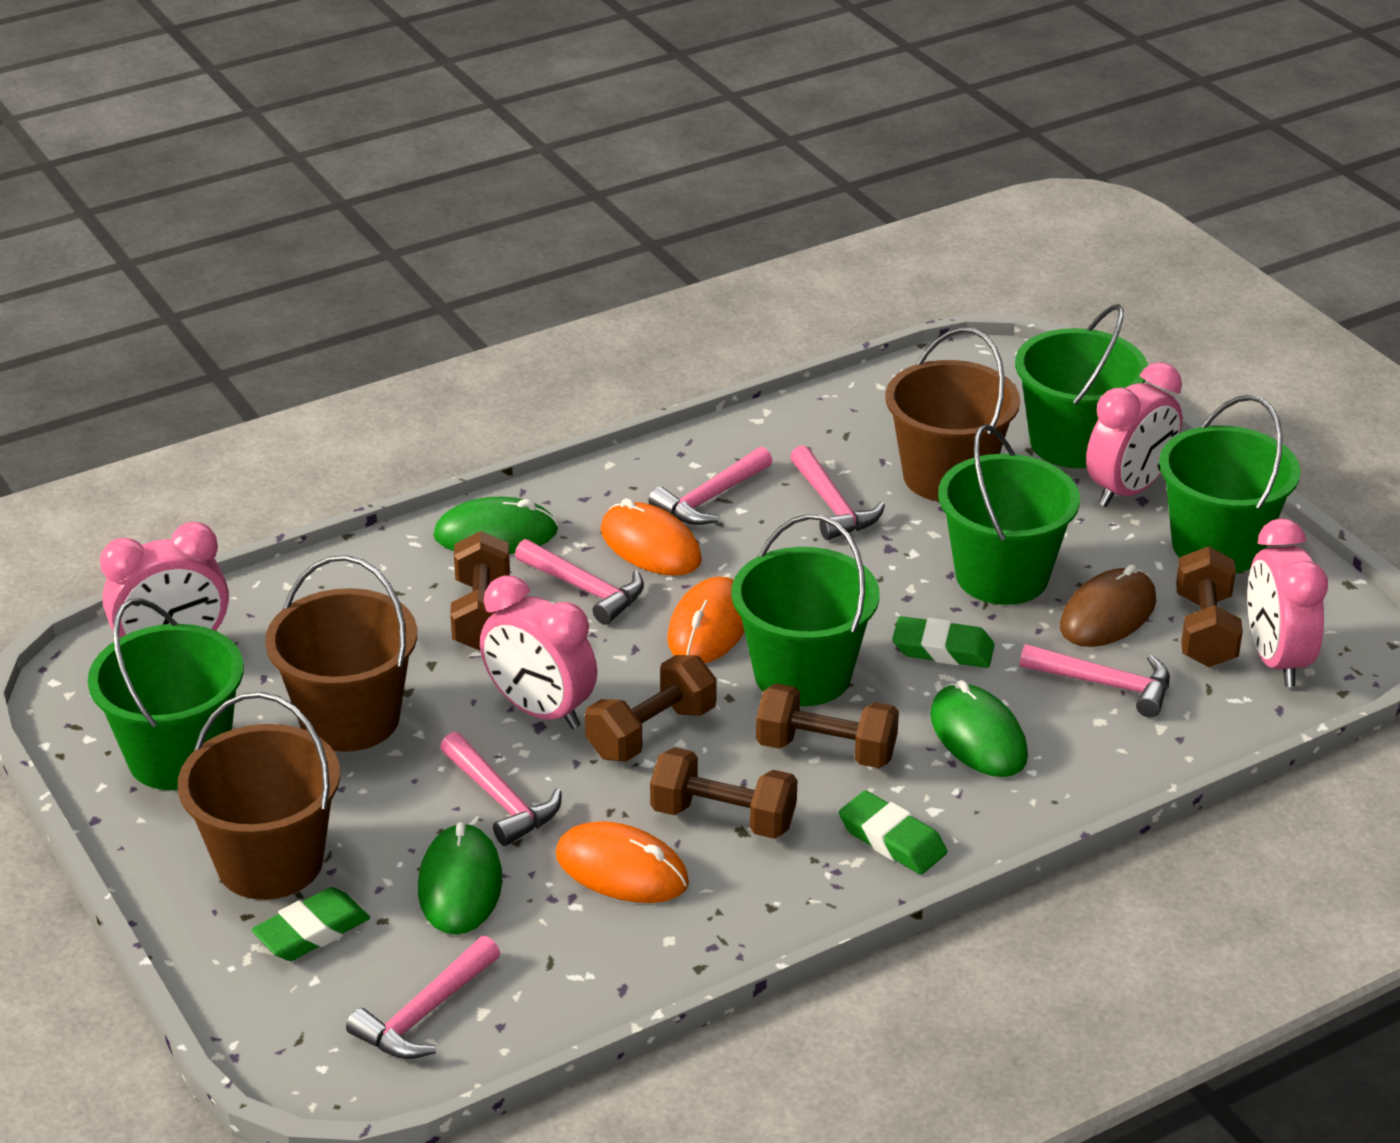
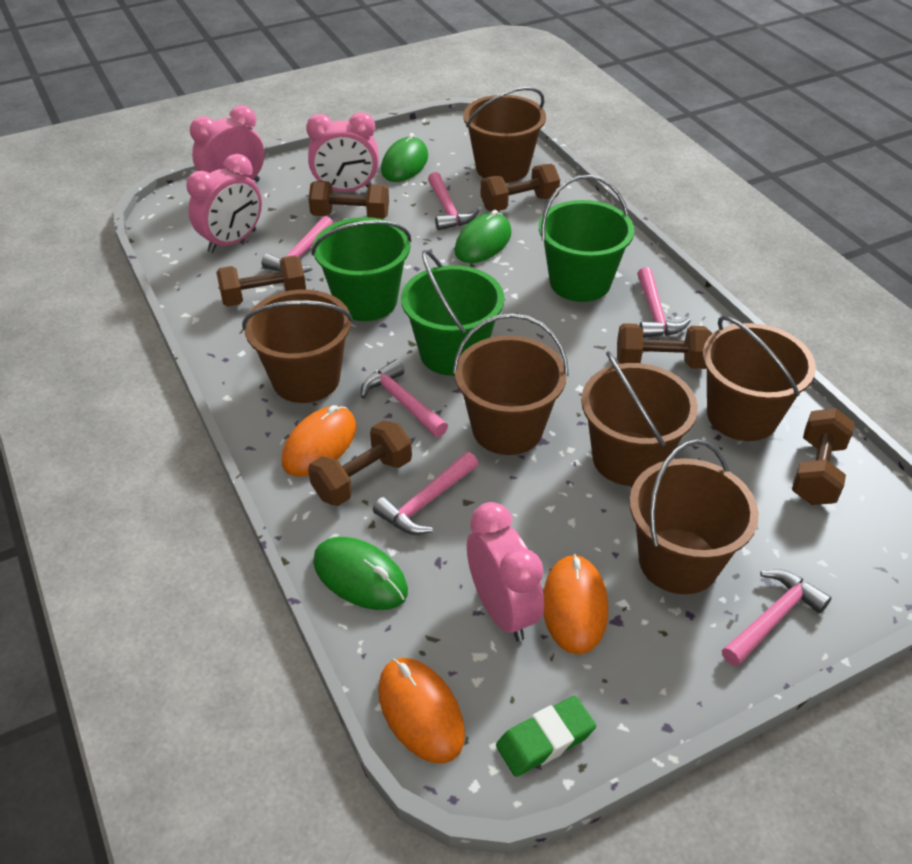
brown bucket: 3 -> 6
brown dumbbell: 5 -> 6
brown mouse: 1 -> 0
green bucket: 5 -> 3
green eraser: 3 -> 1

